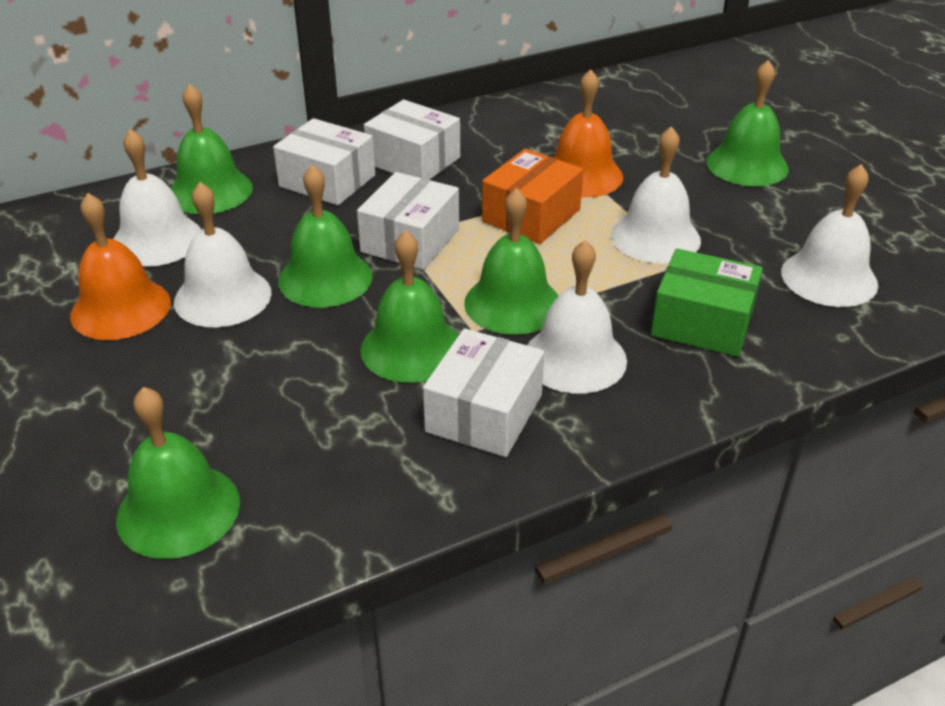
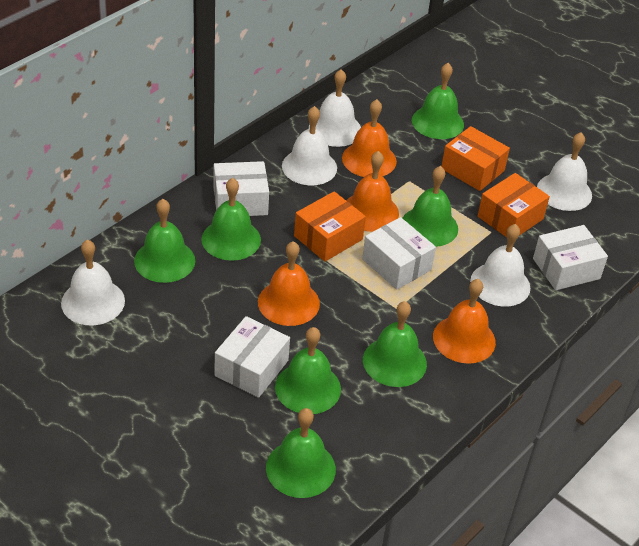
green bell: 6 -> 7
green box: 1 -> 0
orange bell: 2 -> 4
orange box: 1 -> 3

